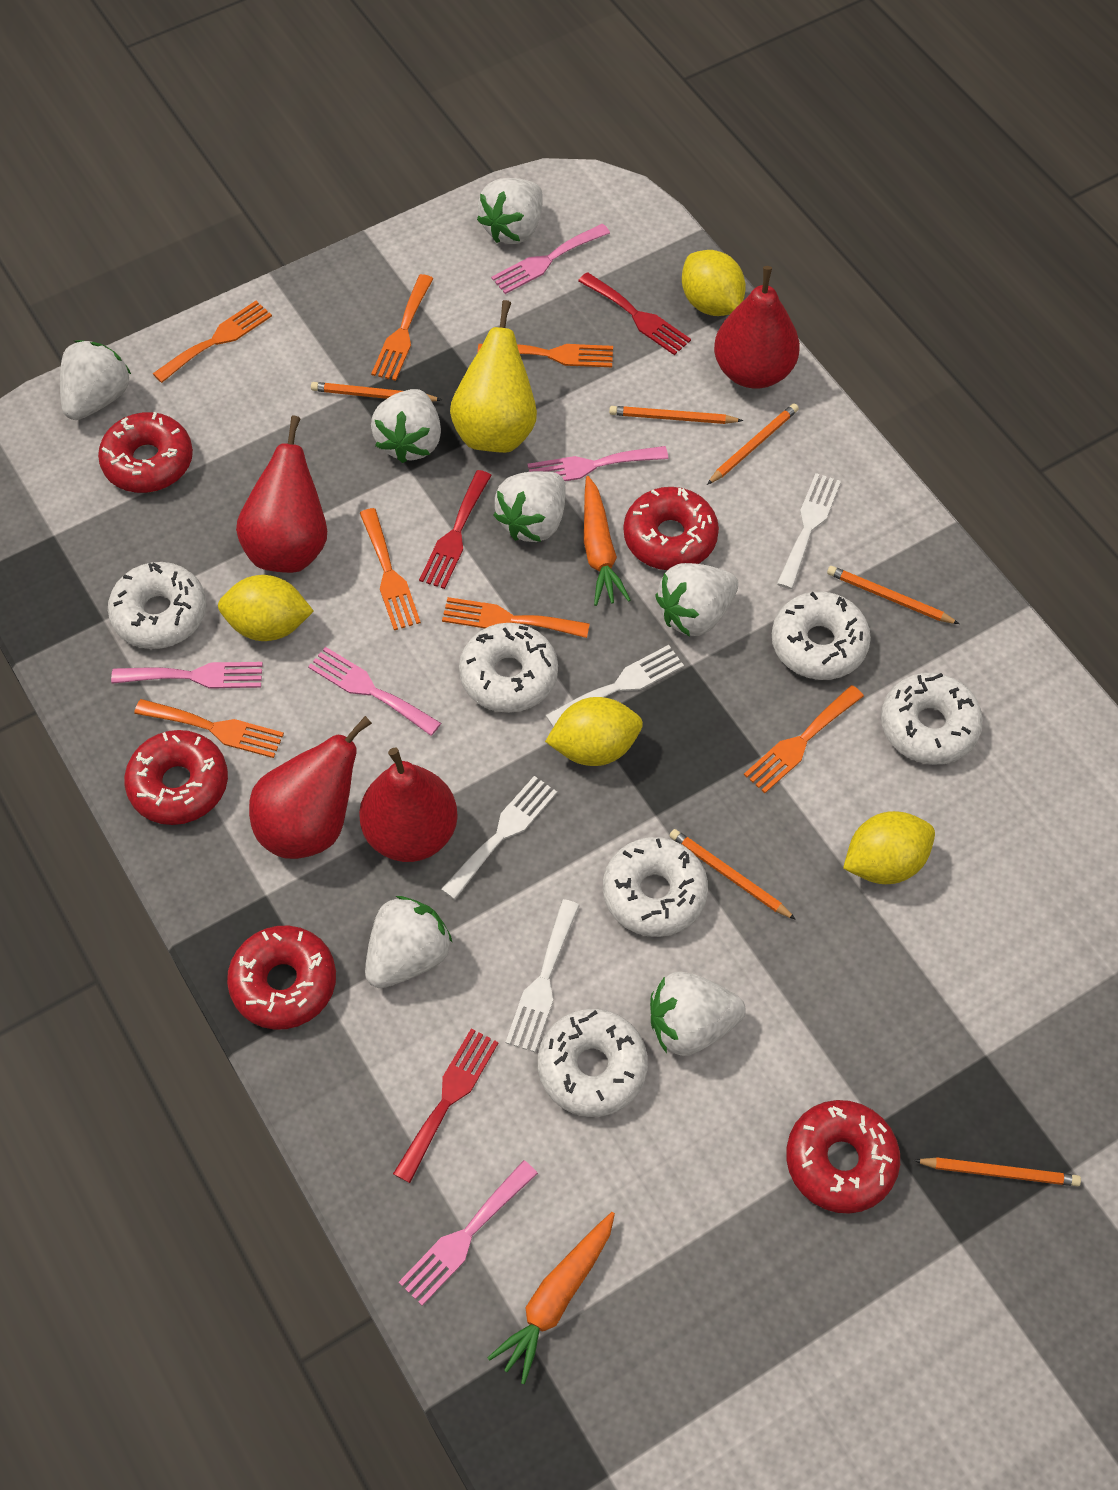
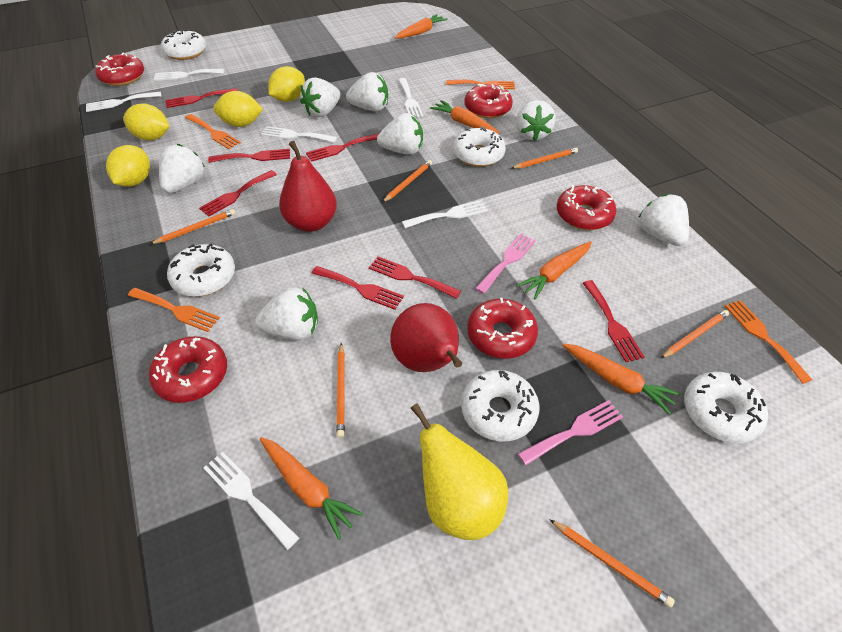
orange carrot: 2 -> 5
orange fork: 7 -> 4
pink fork: 5 -> 2
red fork: 3 -> 7
red pear: 4 -> 2
white donut: 6 -> 5
white fork: 4 -> 6

